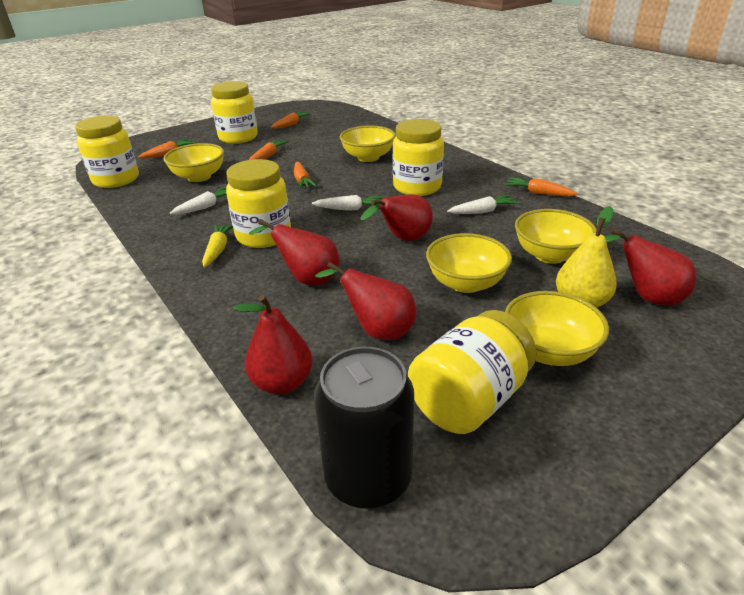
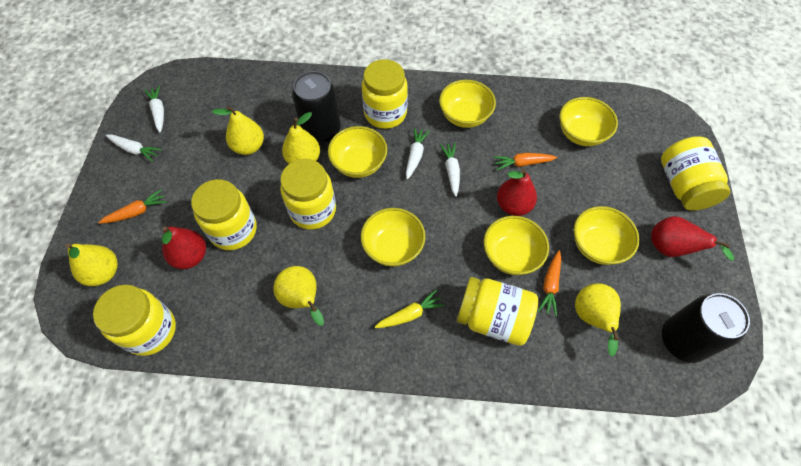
black can: 1 -> 2
orange carrot: 5 -> 3
red pear: 5 -> 3
white carrot: 3 -> 4
yellow bowl: 5 -> 6
yellow jar: 5 -> 6
yellow pear: 1 -> 5

